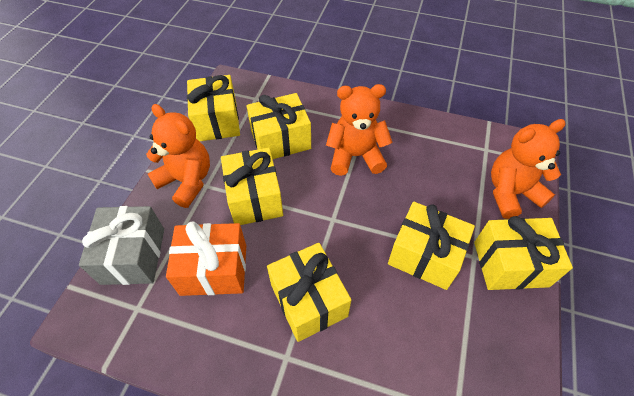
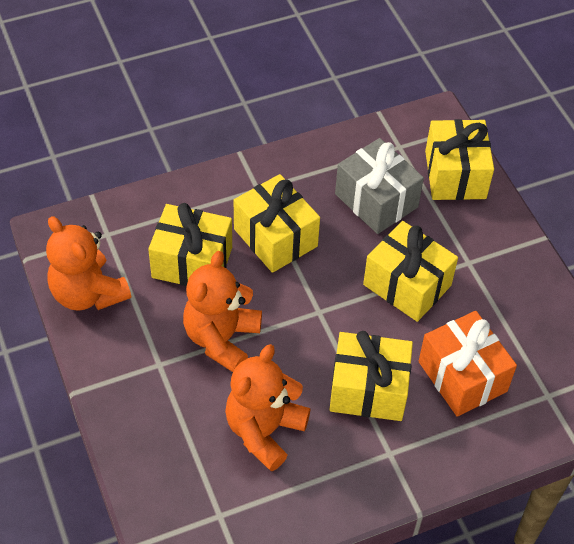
yellow gift: 6 -> 5

